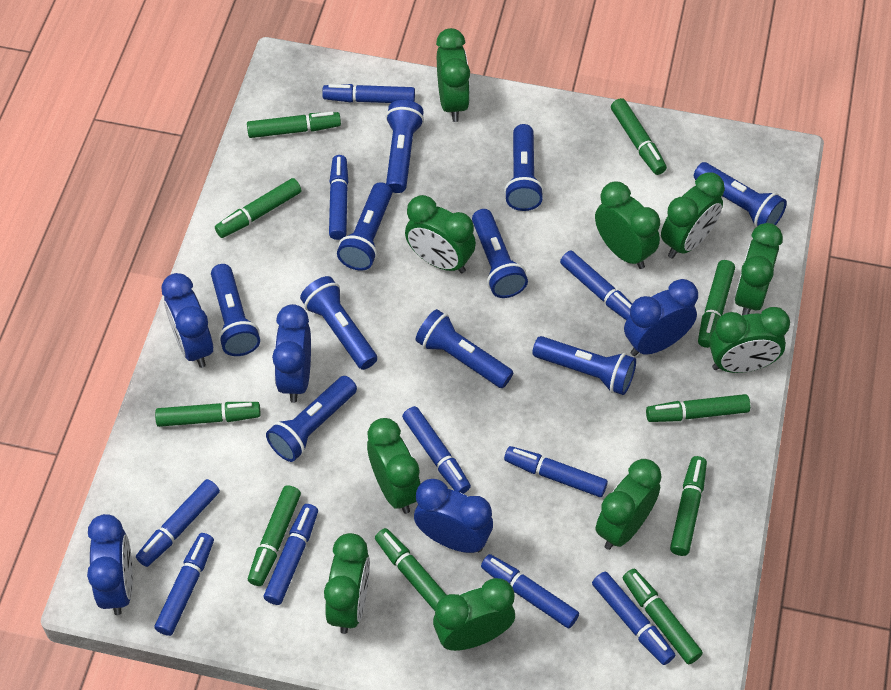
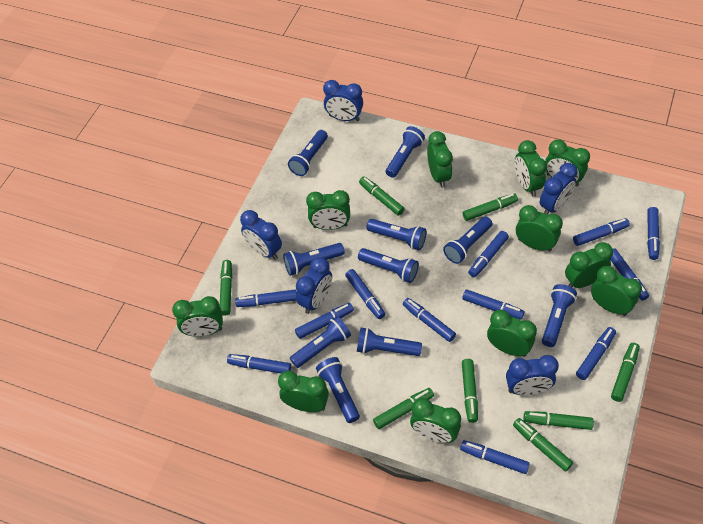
blue marker: 10 -> 12
green clock: 10 -> 11
green marker: 10 -> 8

